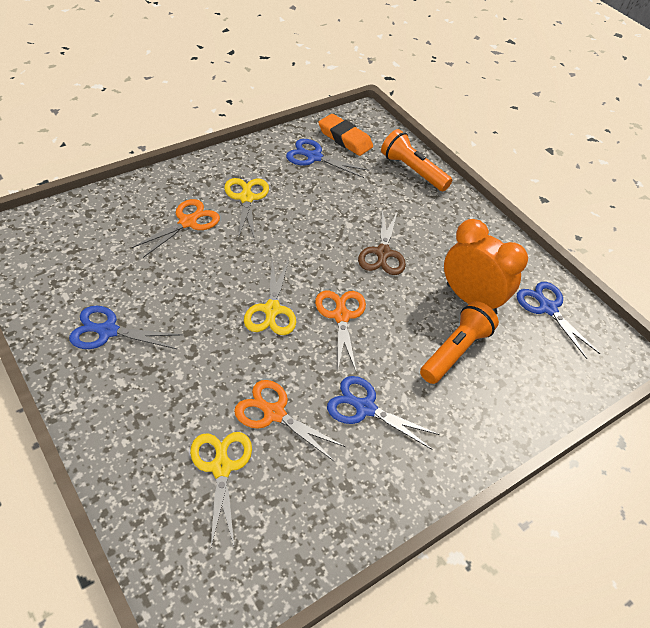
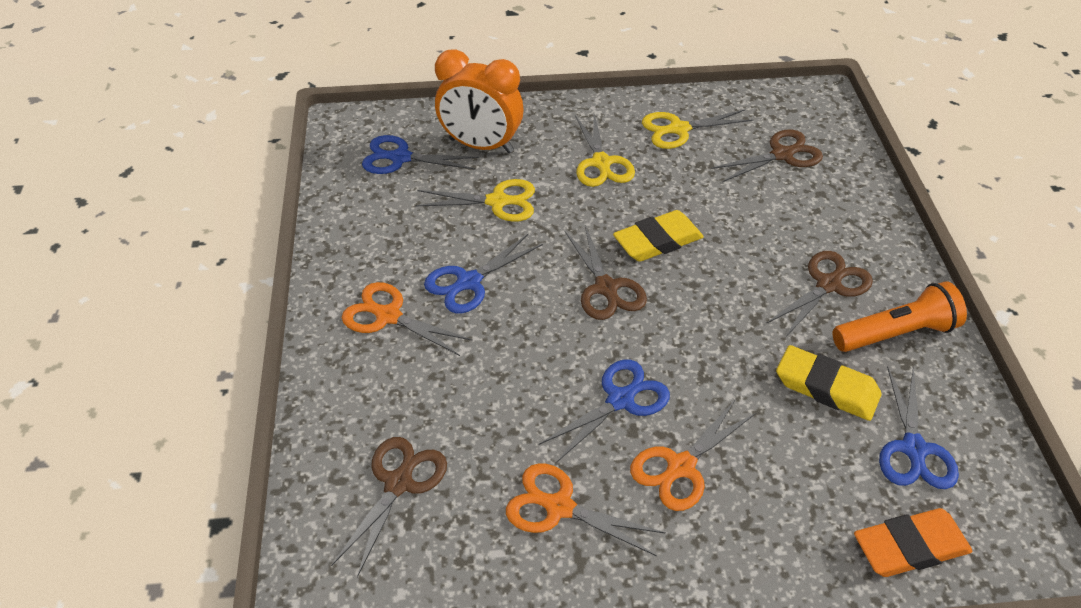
brown scissors: 1 -> 4
orange flashlight: 2 -> 1
yellow eraser: 0 -> 2

